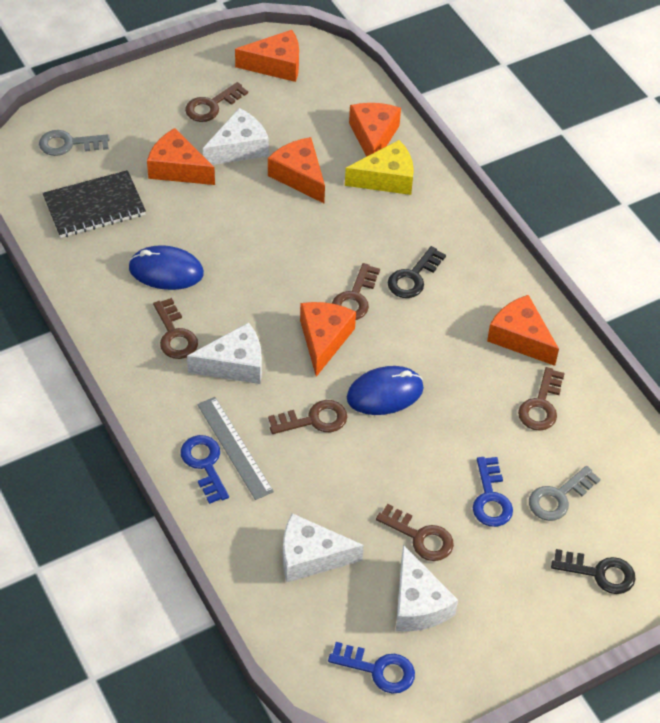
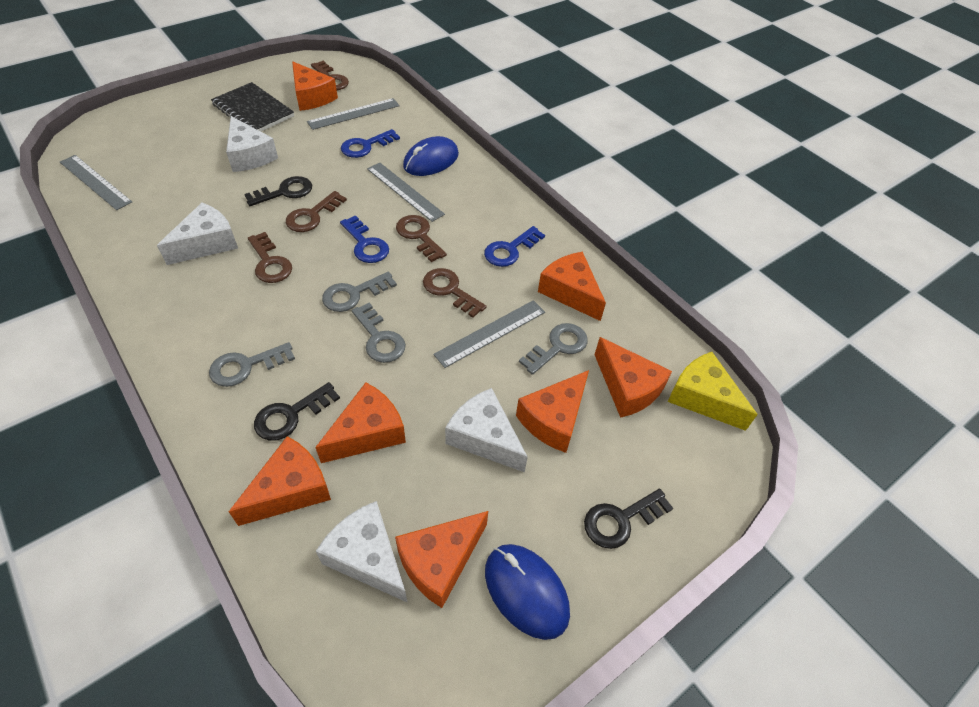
black key: 2 -> 3
brown key: 6 -> 5
grey key: 2 -> 4
grey ruler: 1 -> 4
orange cheese: 6 -> 7

